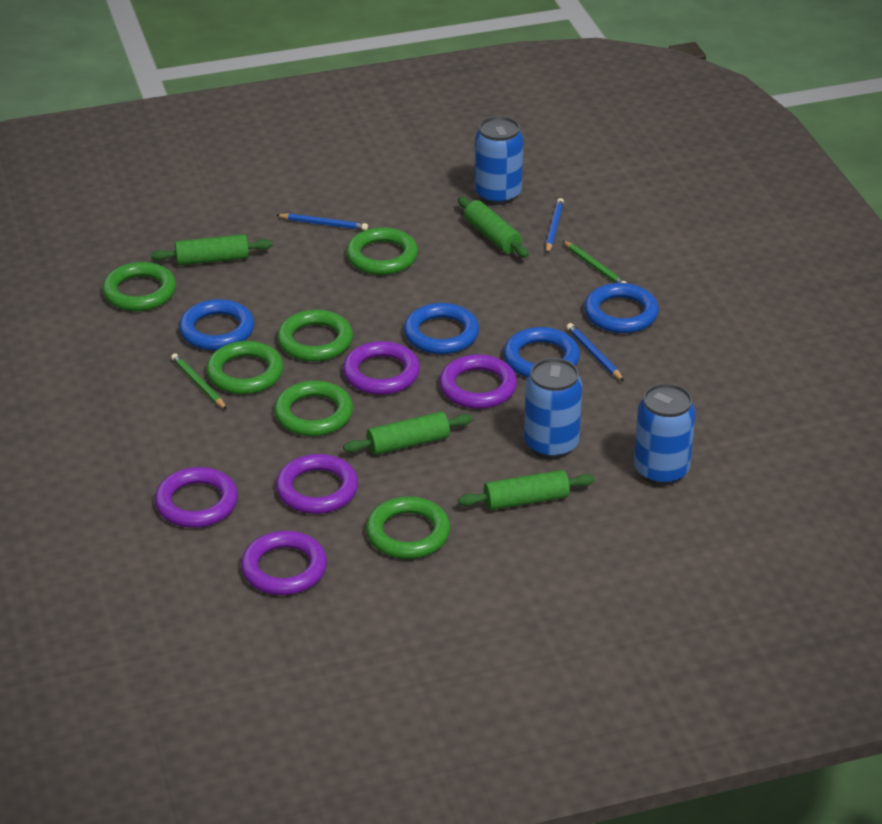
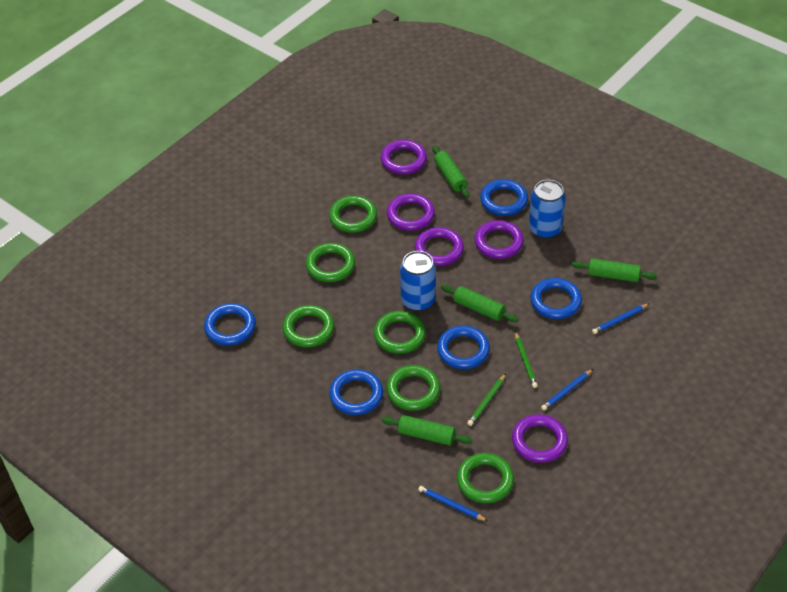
blue can: 3 -> 2
blue ring: 4 -> 5

